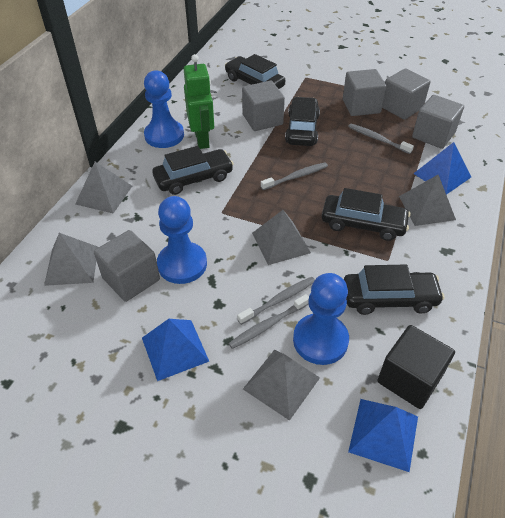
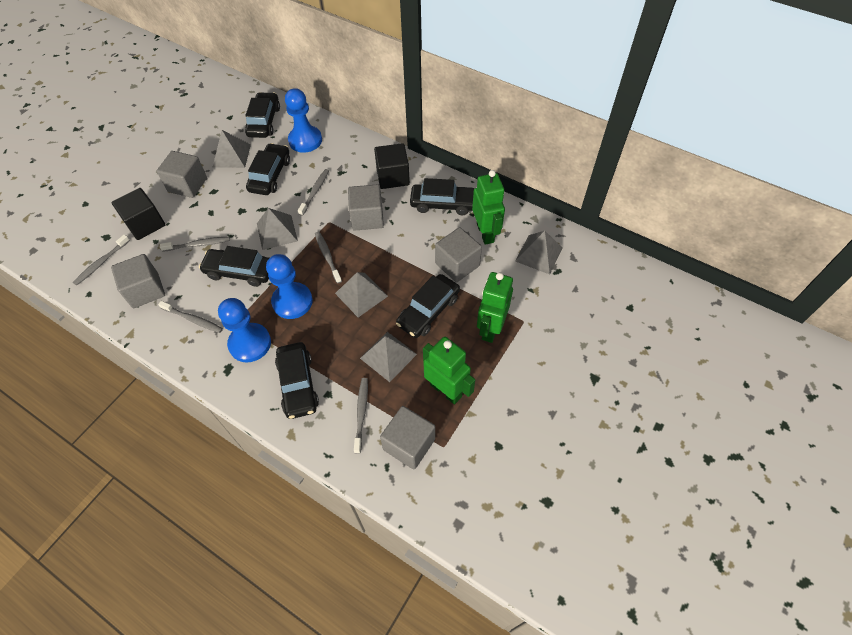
black car: 5 -> 6
black cube: 1 -> 2
blue pyramid: 3 -> 0
green robot: 1 -> 3
grey toothbrush: 4 -> 6

